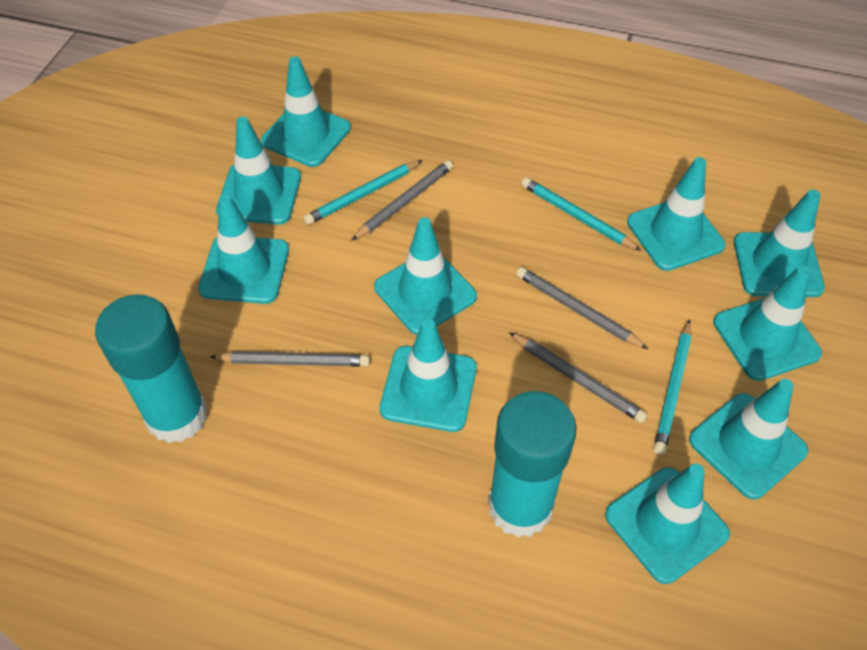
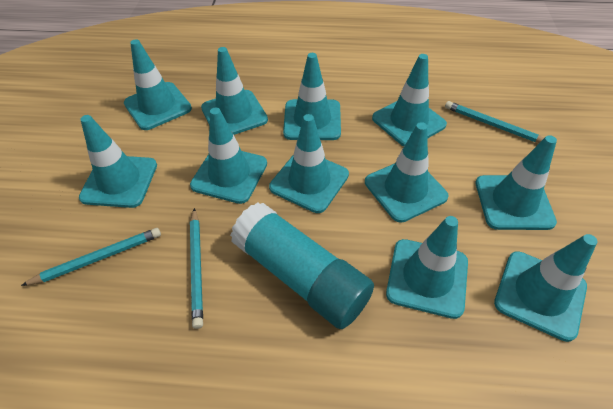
grey pencil: 4 -> 0
turquoise glue stick: 2 -> 1
turquoise traffic cone: 10 -> 11

